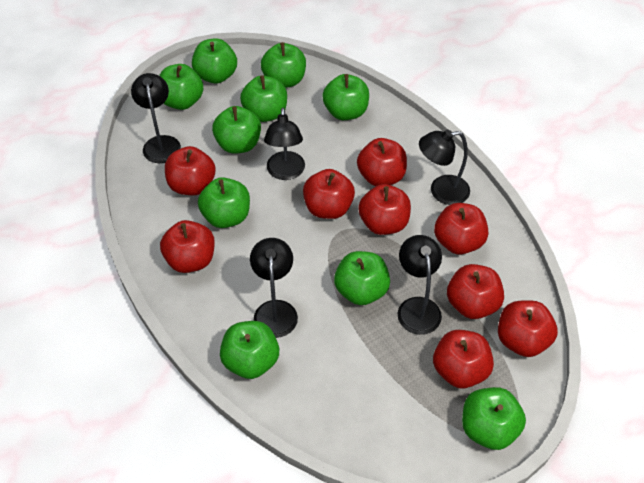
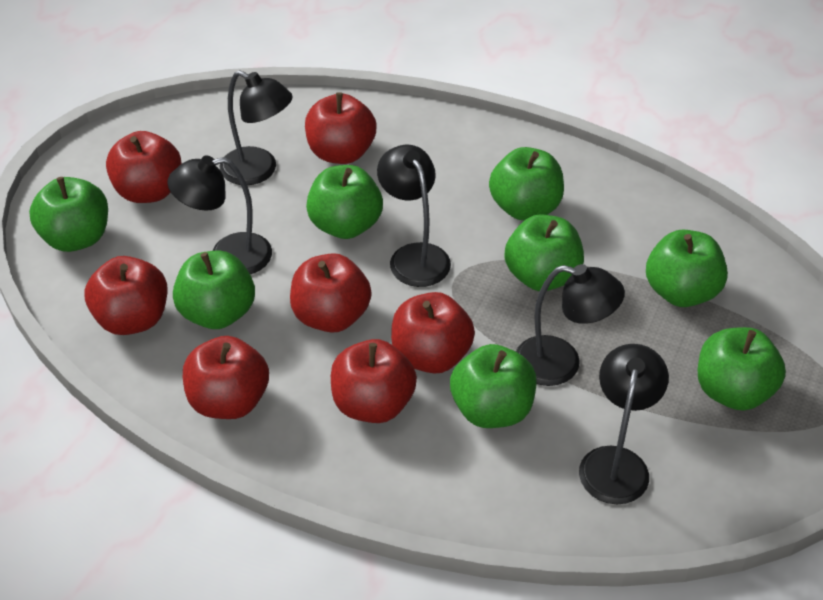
green apple: 10 -> 8
red apple: 9 -> 7

